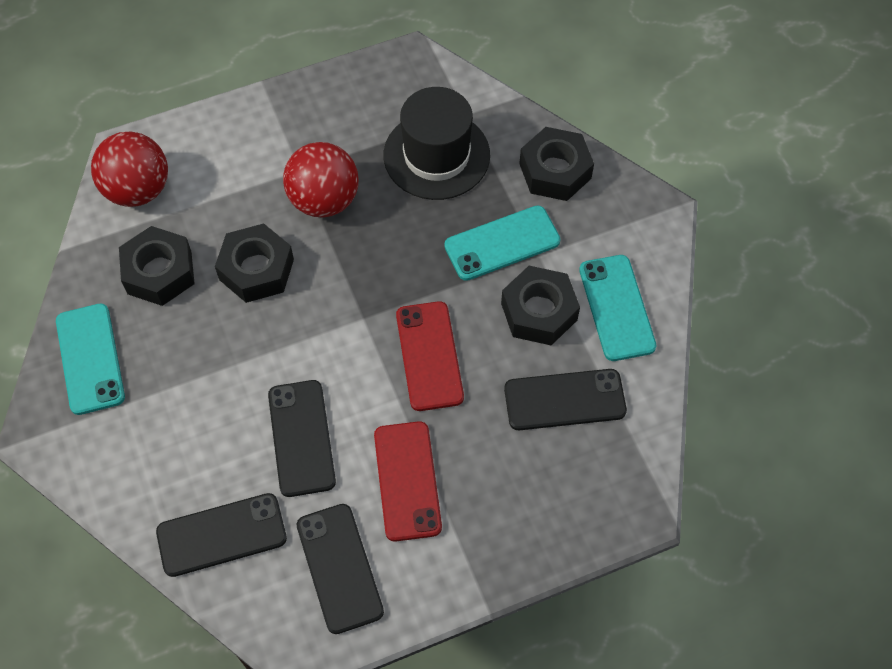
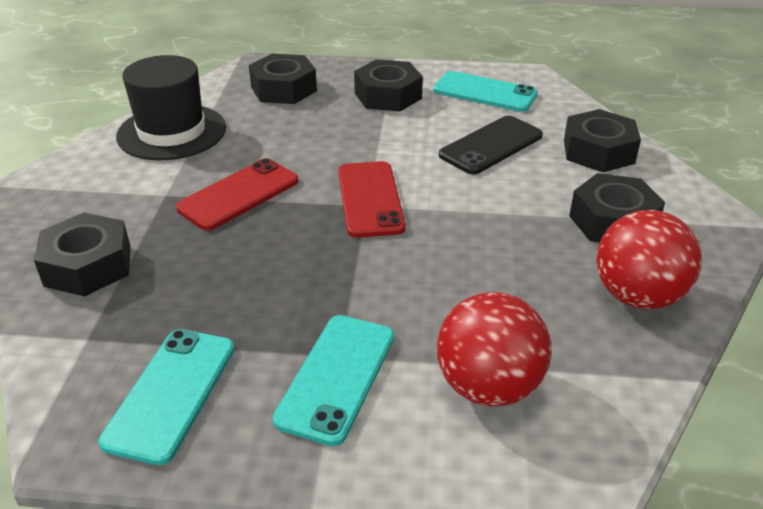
black nut: 4 -> 5
black phone: 4 -> 1

